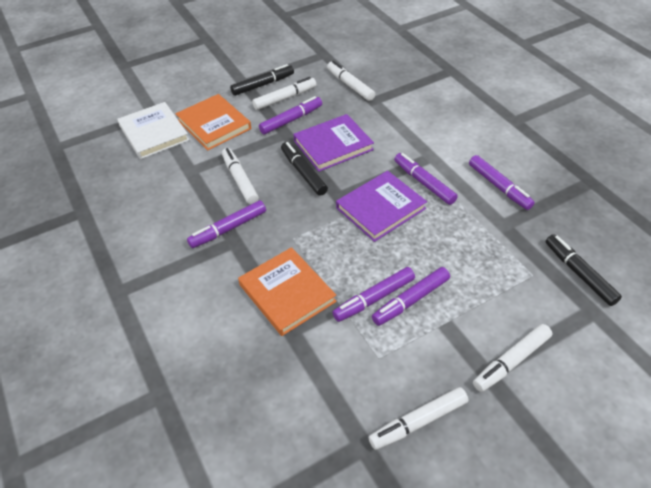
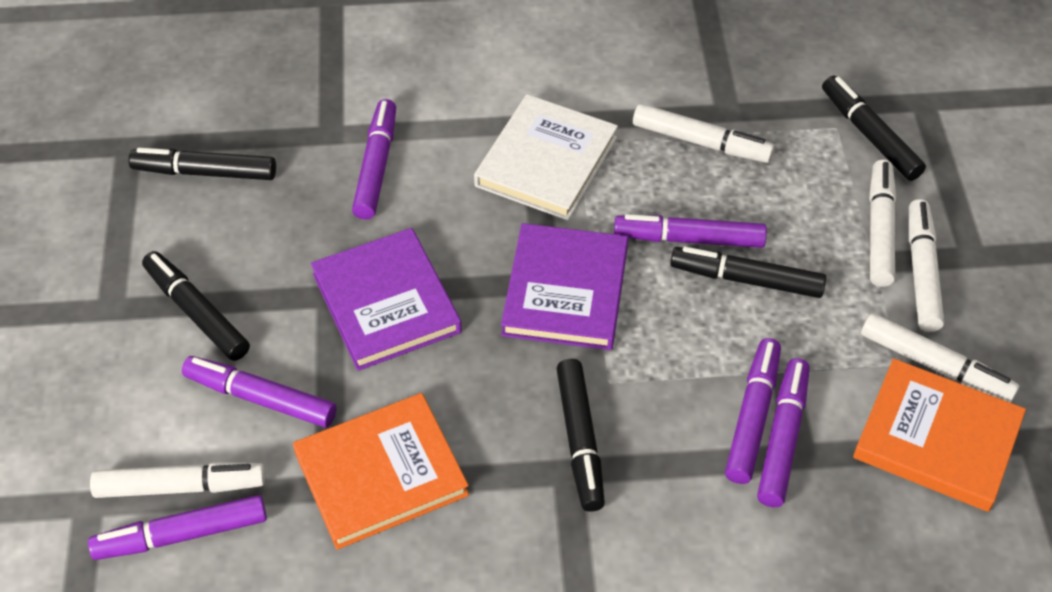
black marker: 3 -> 5

